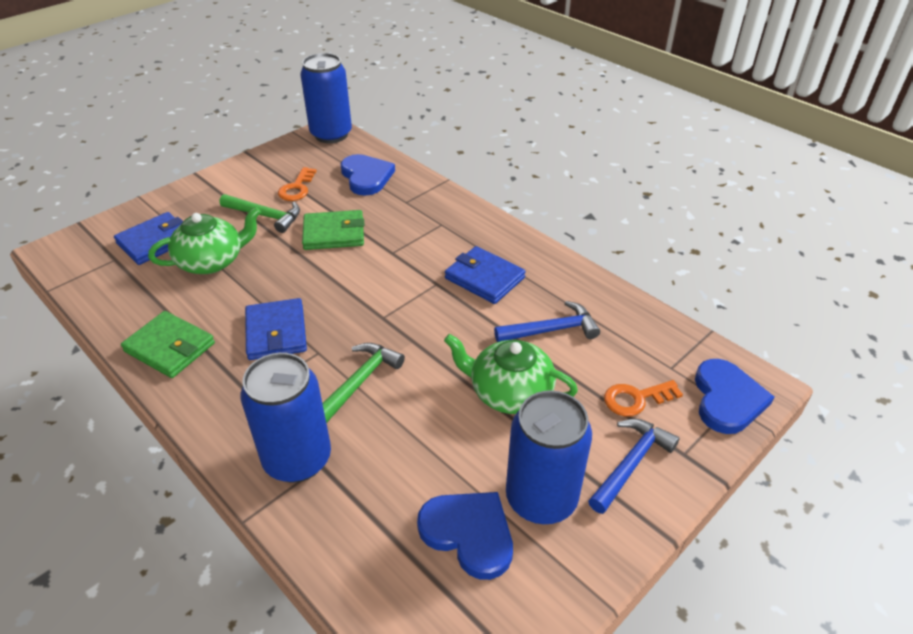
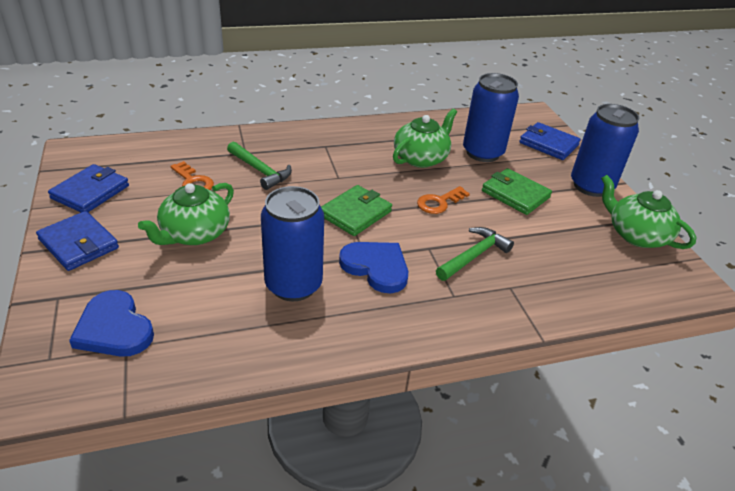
blue hammer: 2 -> 0
blue heart: 3 -> 2
green teapot: 2 -> 3

